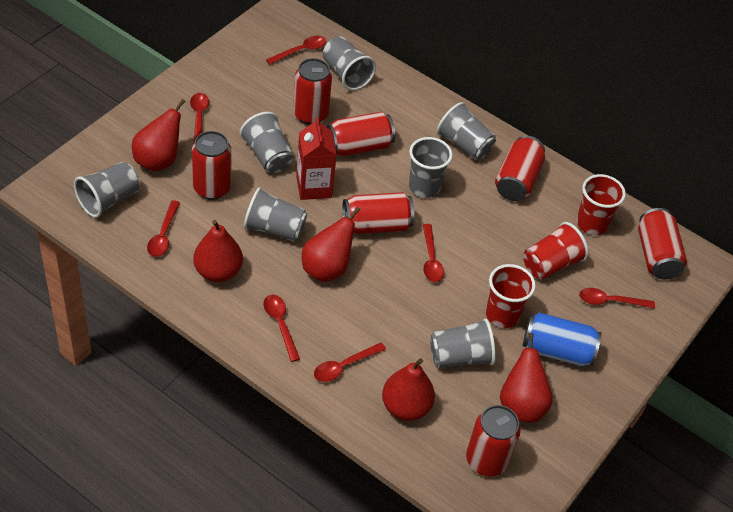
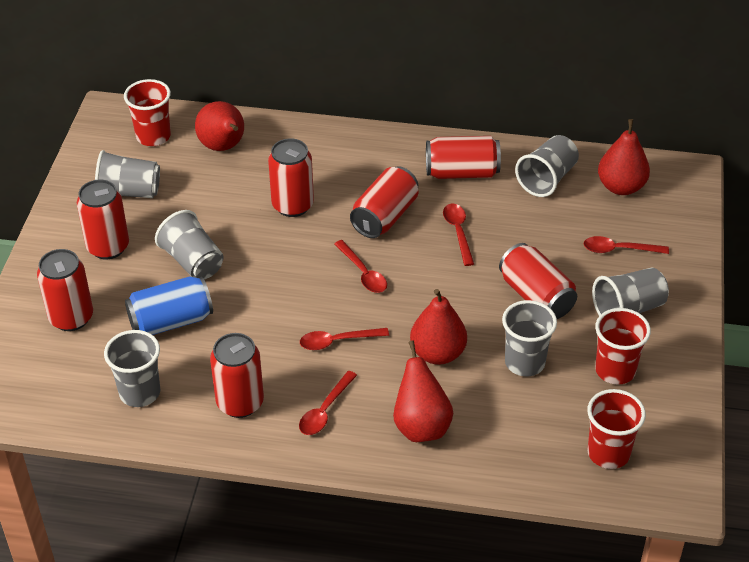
grey cup: 7 -> 6
red carton: 1 -> 0
red pear: 5 -> 4
red spoon: 7 -> 5

